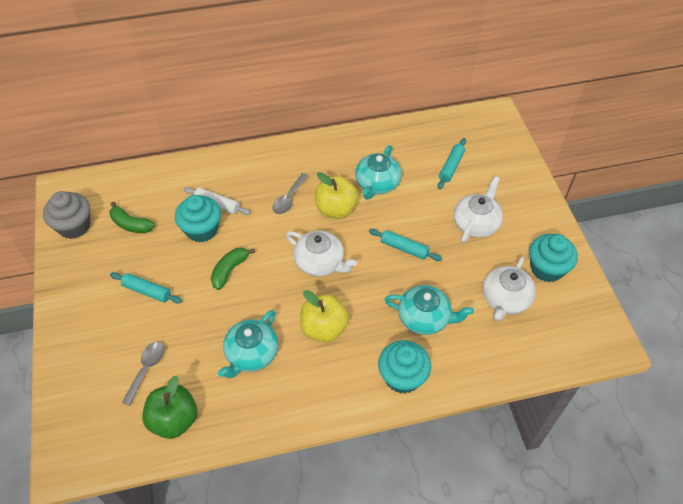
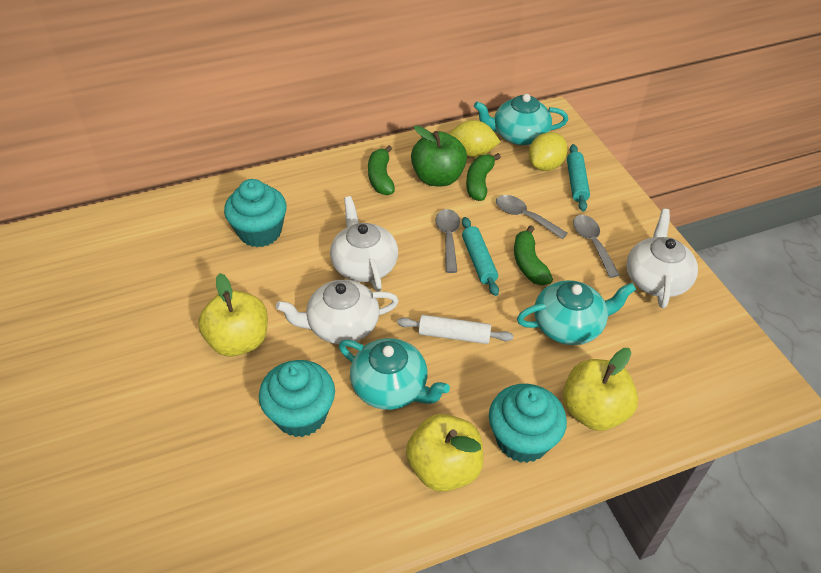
green banana: 2 -> 3
grey cupcake: 1 -> 0
grey spoon: 2 -> 3
turquoise rolling pin: 3 -> 2
yellow apple: 2 -> 3
yellow lemon: 0 -> 2

